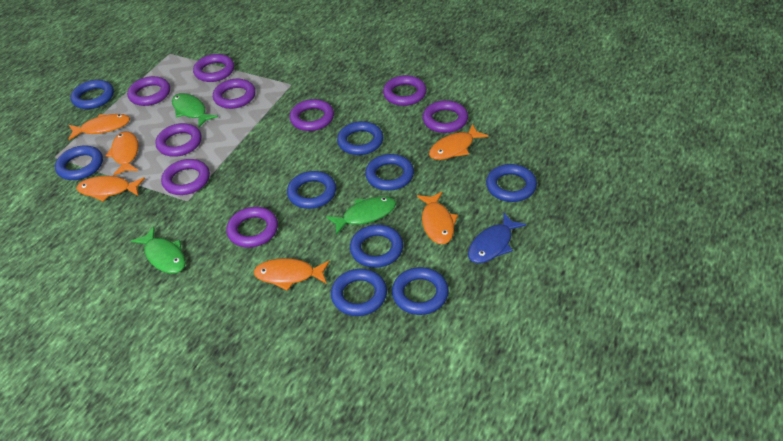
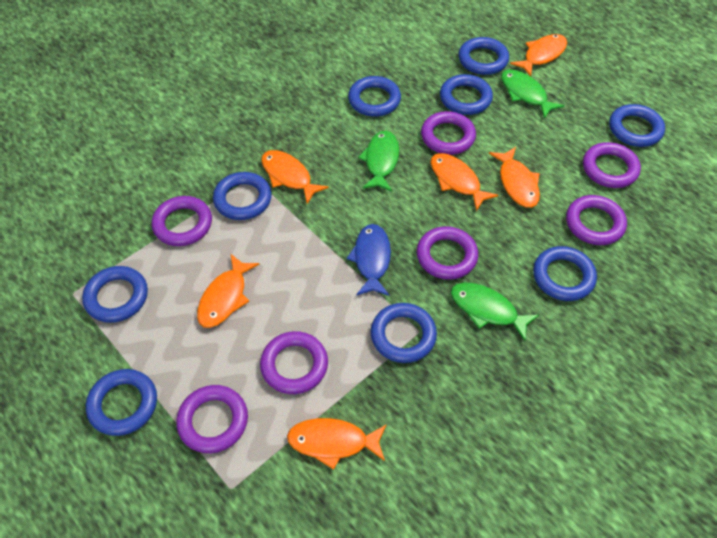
purple ring: 9 -> 7

